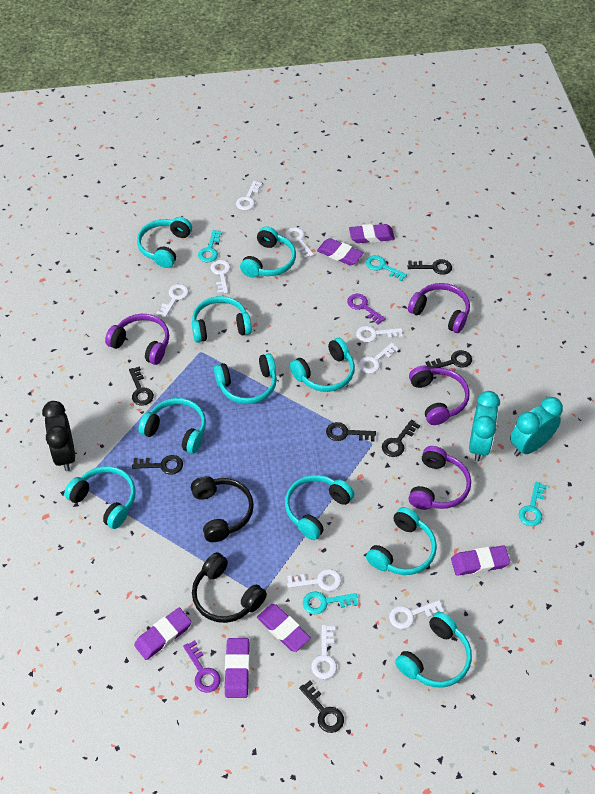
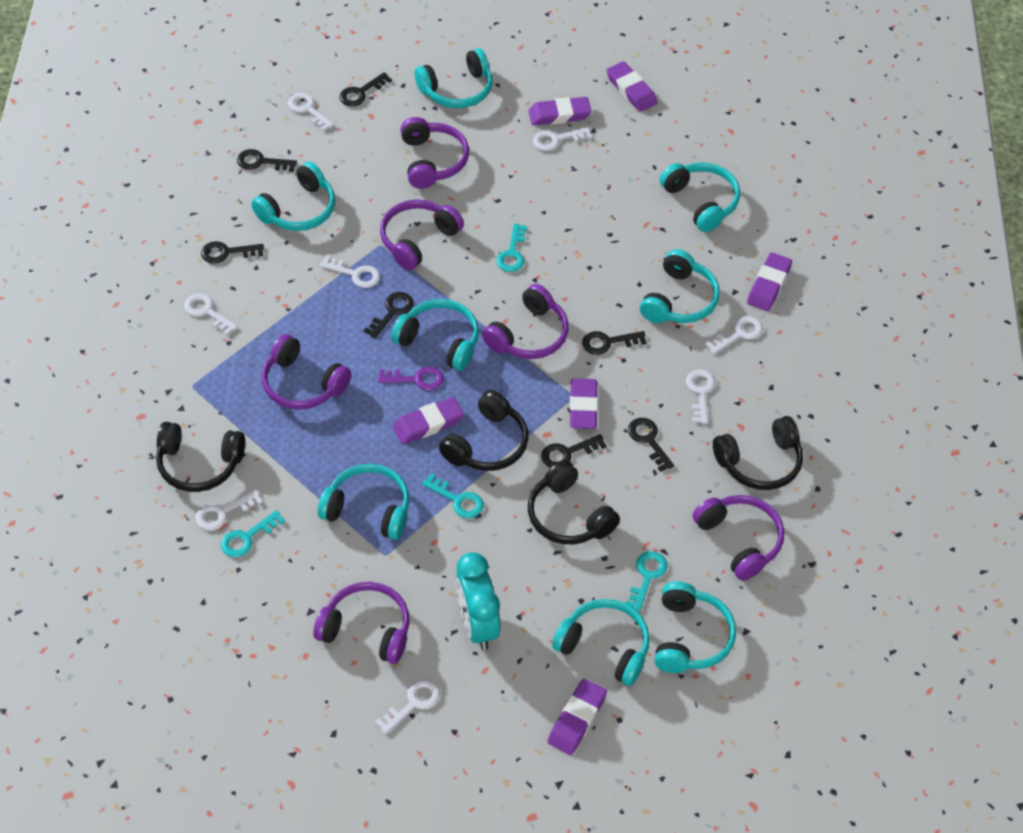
black clock: 1 -> 0
black headphones: 2 -> 4
purple headphones: 4 -> 6
purple key: 2 -> 1
turquoise clock: 2 -> 1
turquoise headphones: 10 -> 8
white key: 9 -> 8

